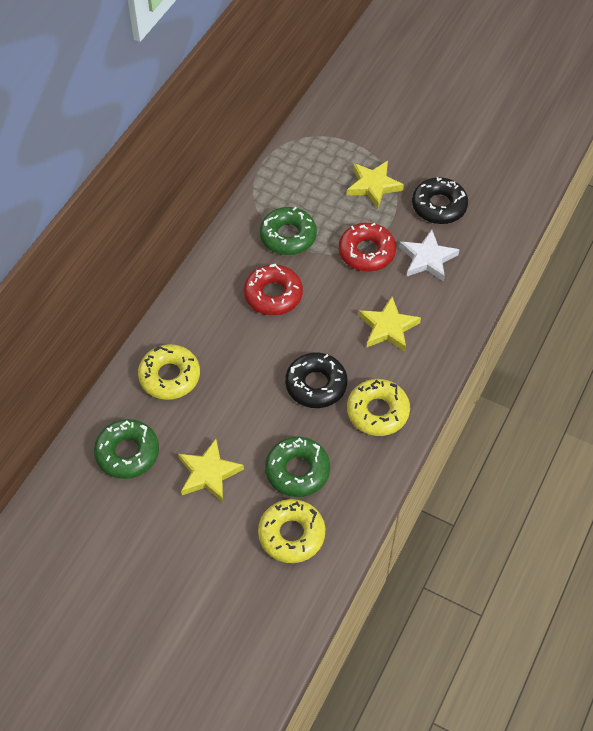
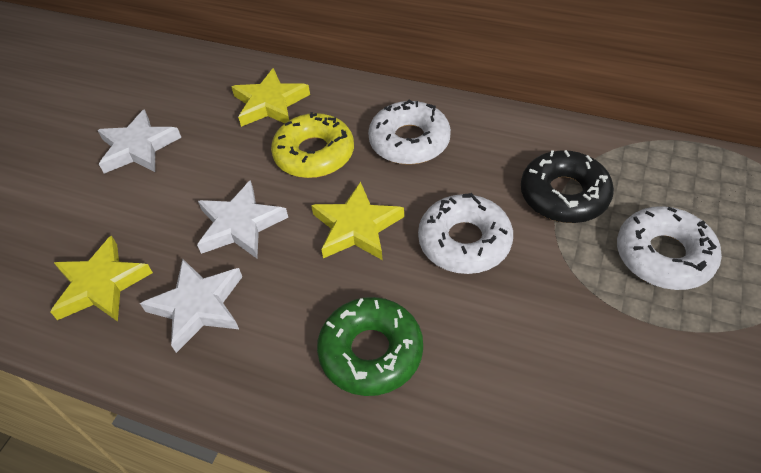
black donut: 2 -> 1
green donut: 3 -> 1
red donut: 2 -> 0
white donut: 0 -> 3
white star: 1 -> 3
yellow donut: 3 -> 1

